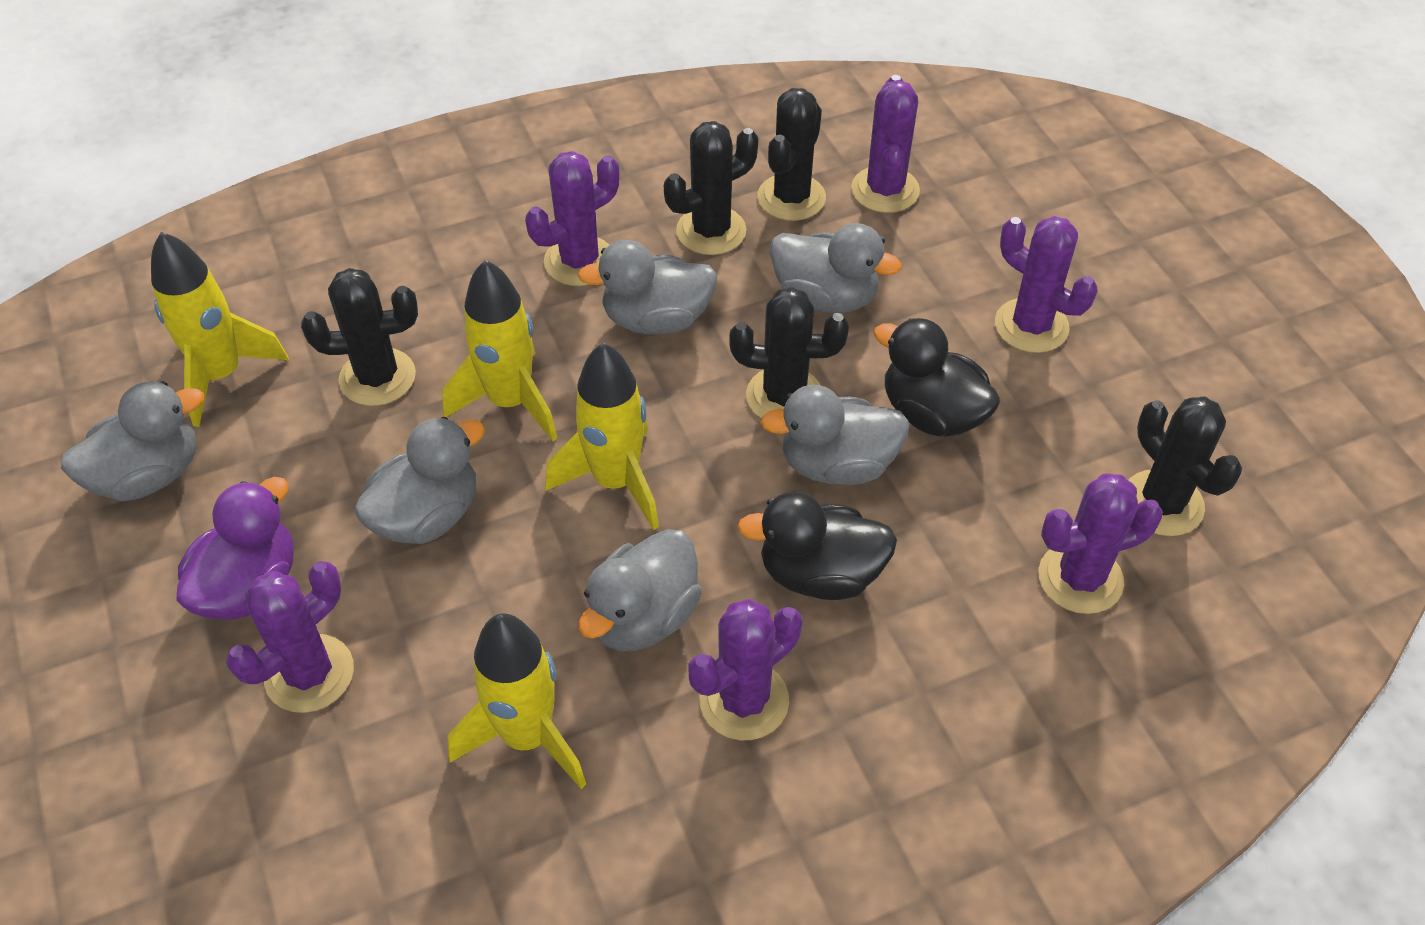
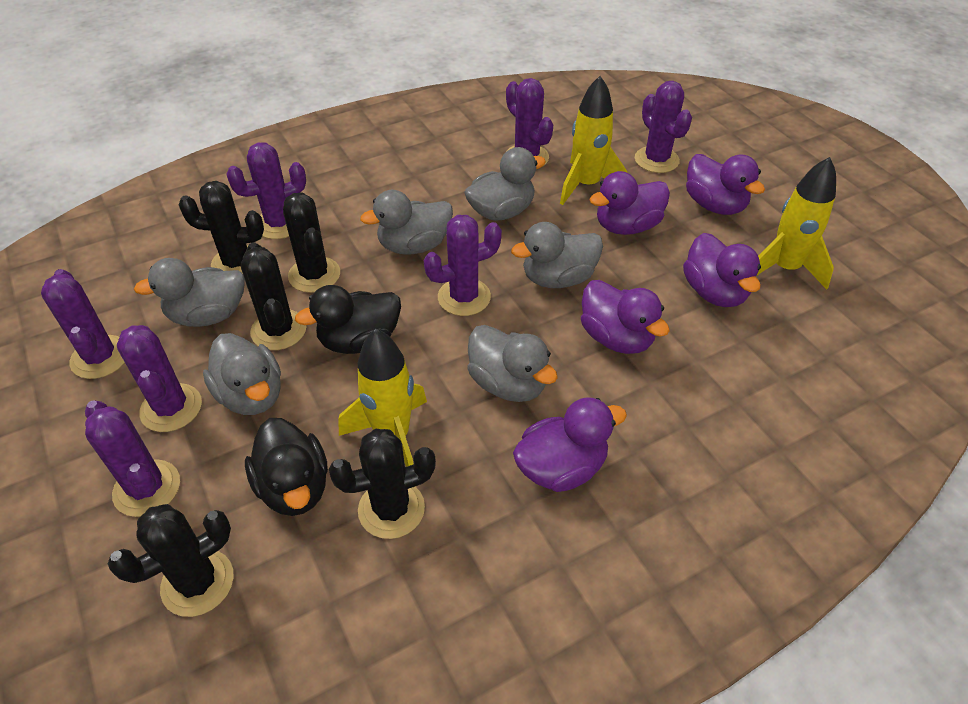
purple cactus: 6 -> 7
purple duck: 1 -> 5
yellow rocket: 4 -> 3

